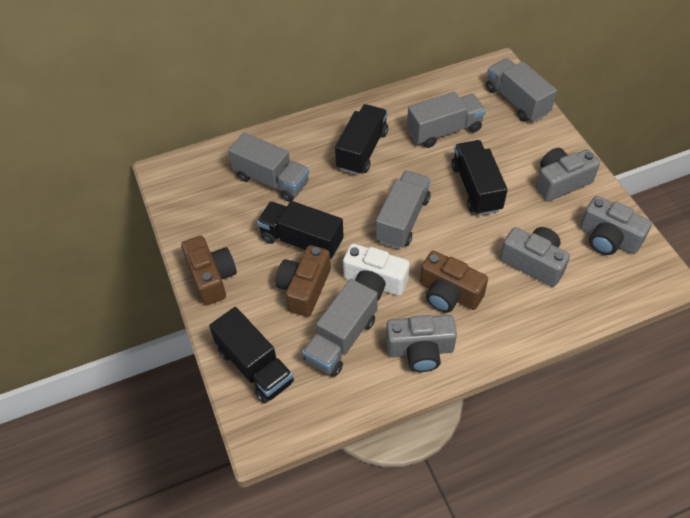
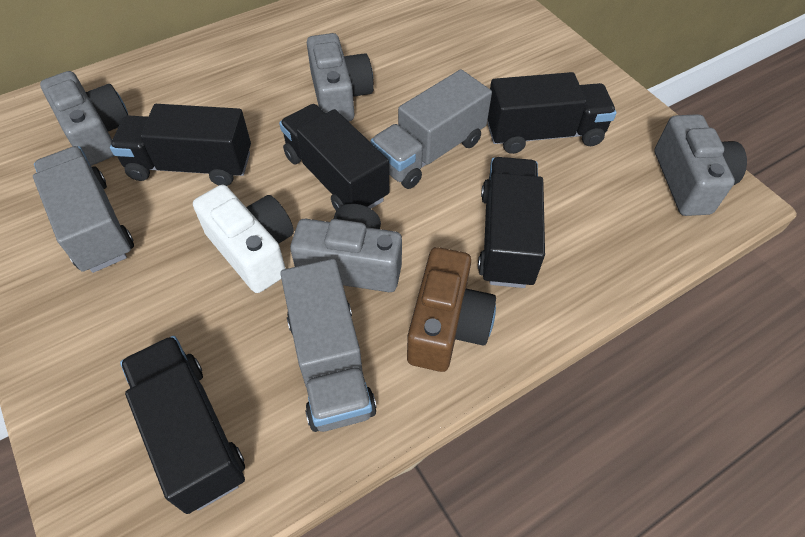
black truck: 4 -> 5
brown camera: 3 -> 1
grey truck: 5 -> 3

